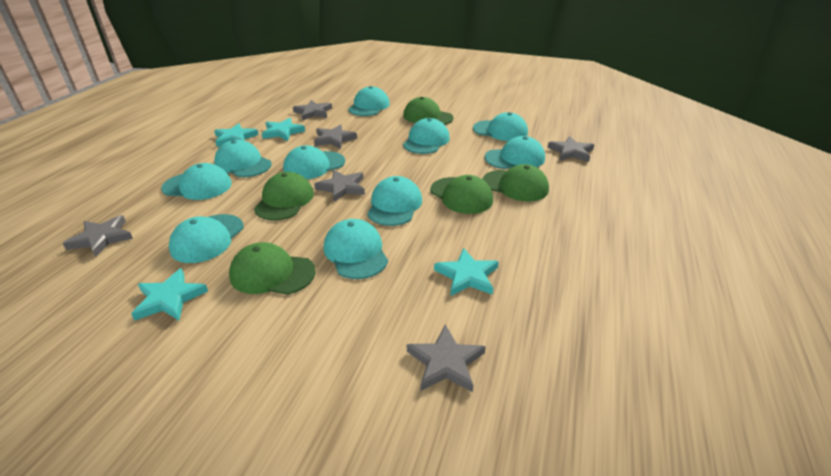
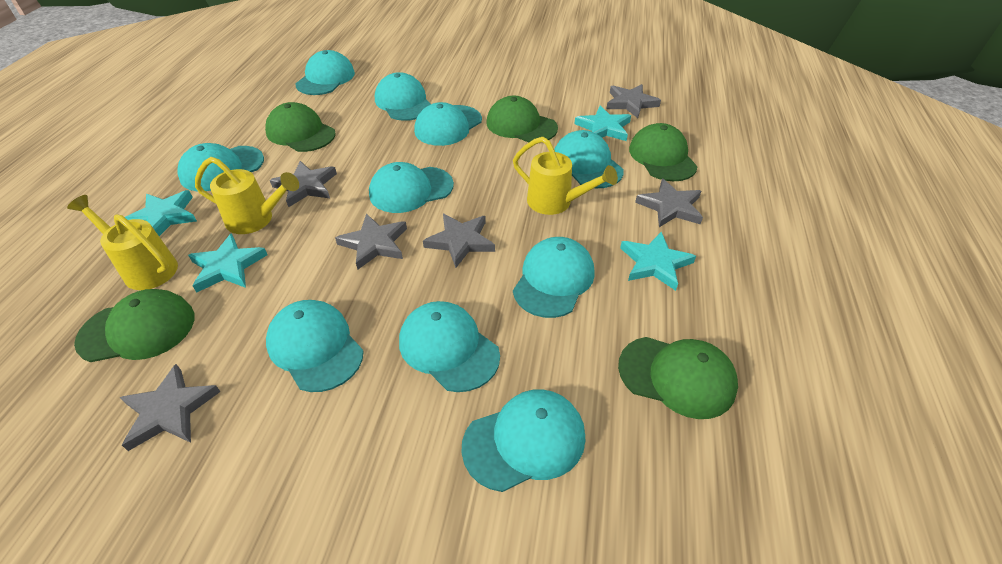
yellow watering can: 0 -> 3

